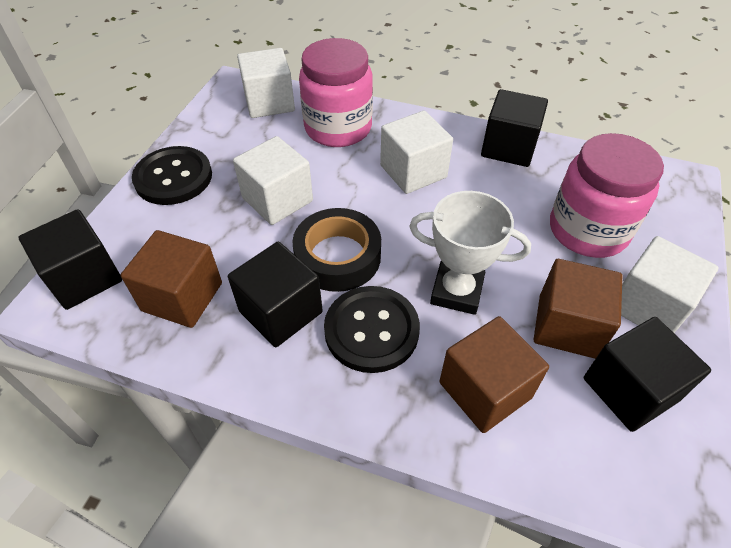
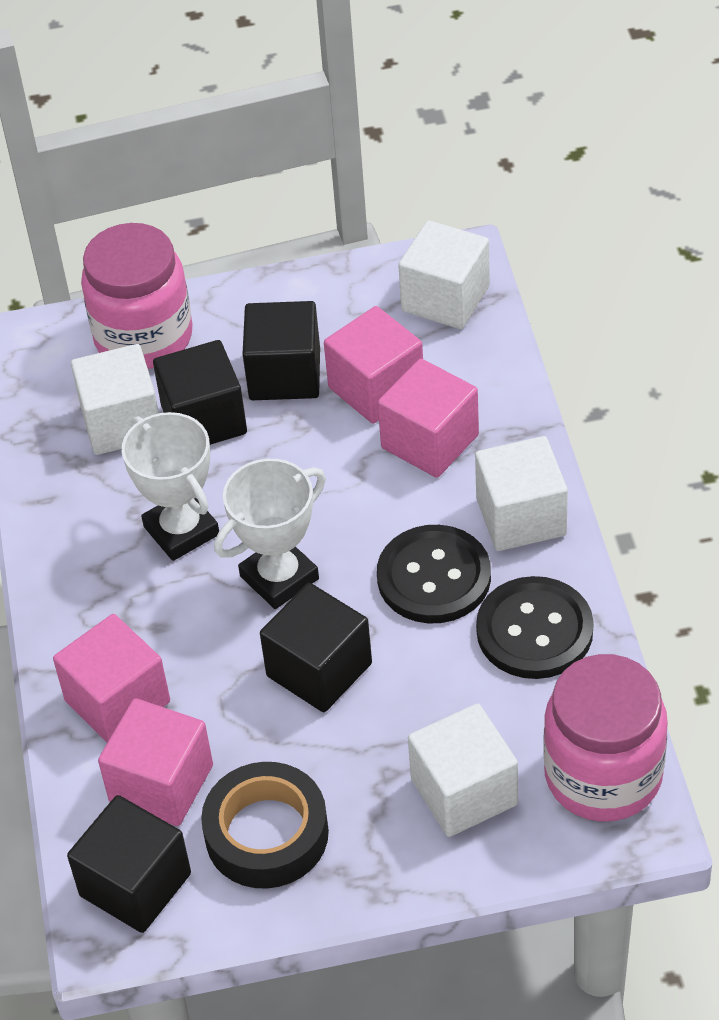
brown cube: 3 -> 0
pink cube: 0 -> 4
white trophy: 1 -> 2

